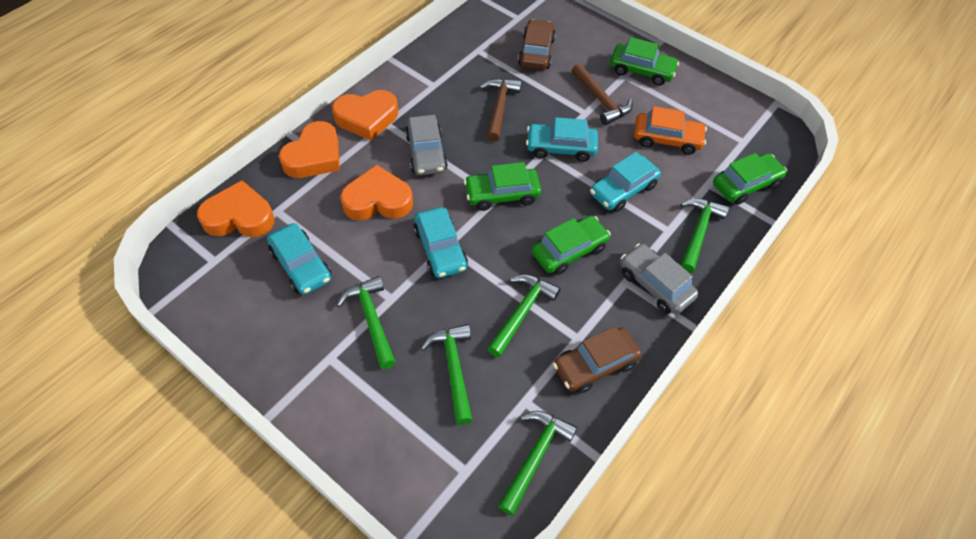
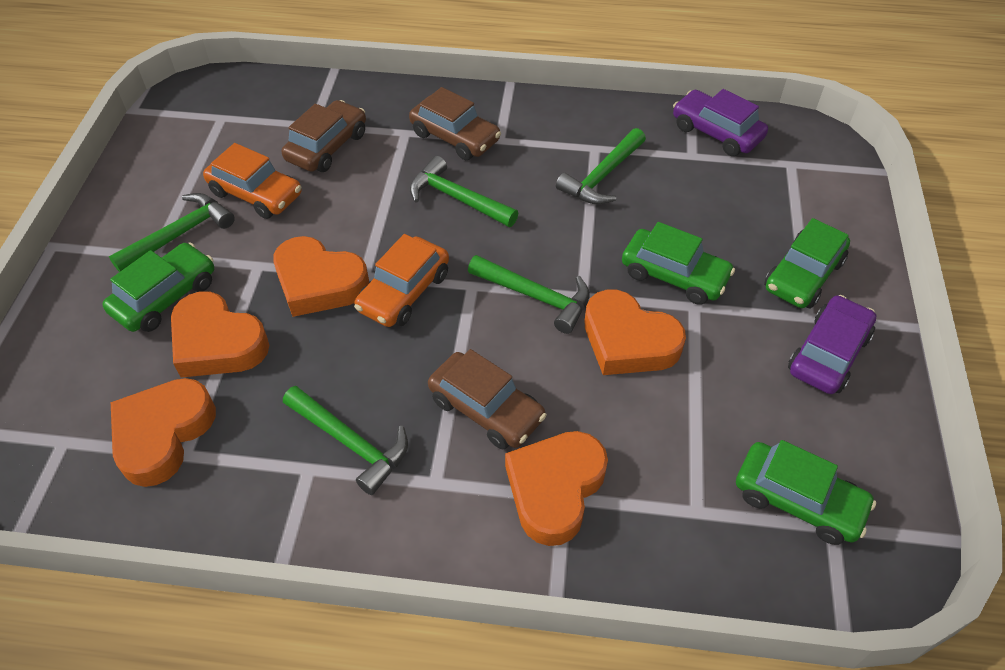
brown car: 2 -> 3
brown hammer: 2 -> 0
grey car: 2 -> 0
orange car: 1 -> 2
orange heart: 4 -> 5
purple car: 0 -> 2
turquoise car: 4 -> 0

